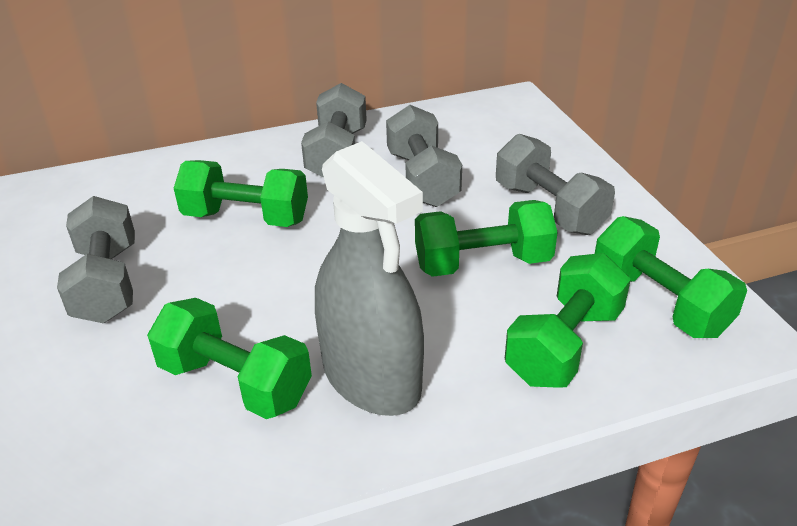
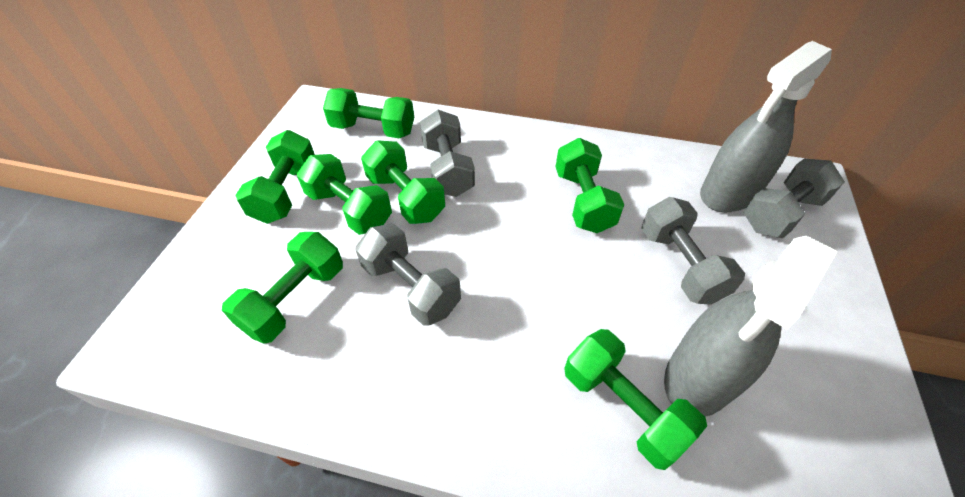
green dumbbell: 5 -> 7
grey spray bottle: 1 -> 2

